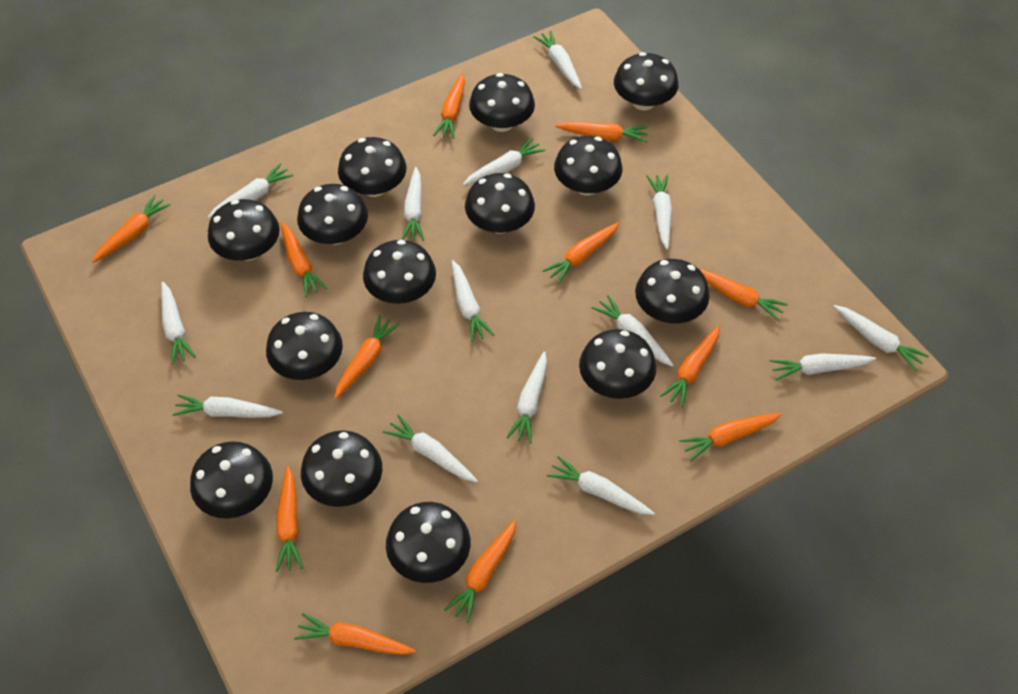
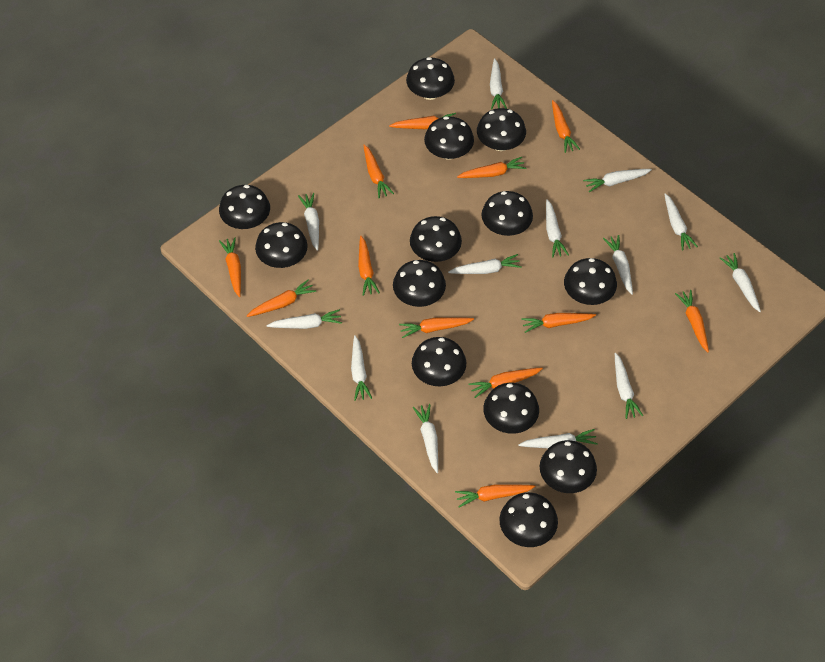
black mushroom: 14 -> 13
white carrot: 14 -> 13

